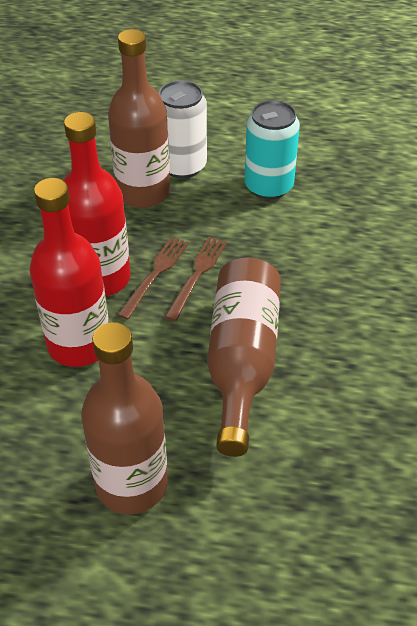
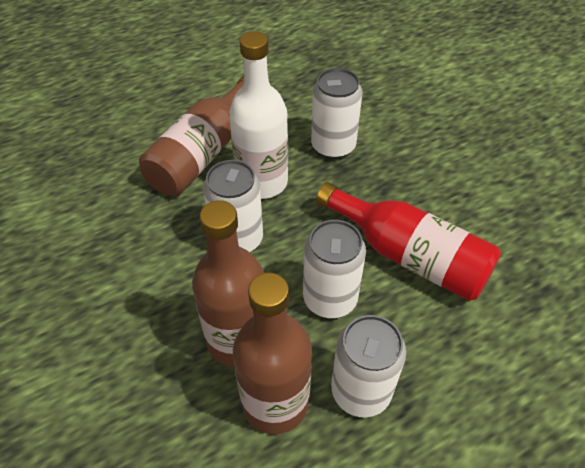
brown fork: 2 -> 0
red bottle: 2 -> 1
turquoise can: 1 -> 0
white bottle: 0 -> 1
white can: 1 -> 4

